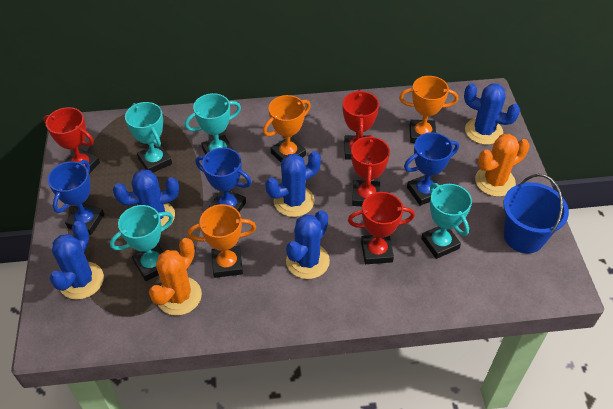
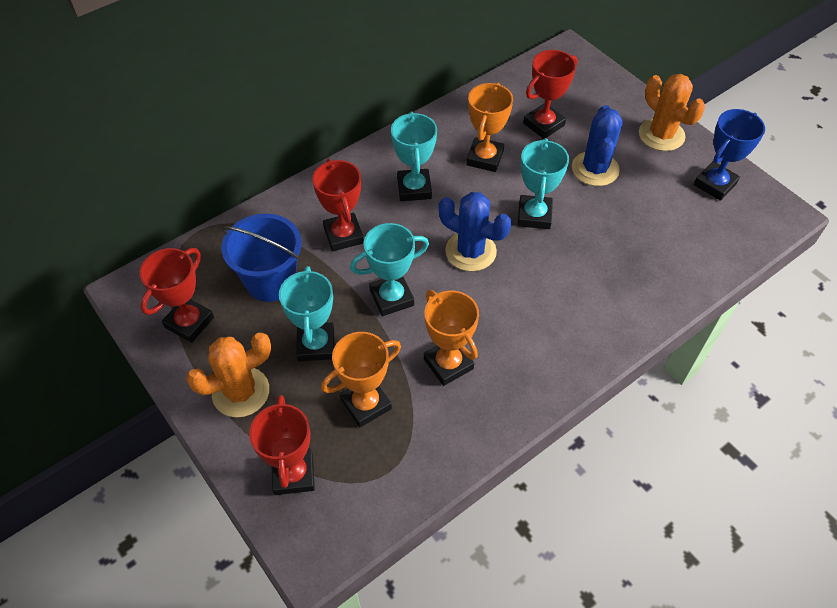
blue cactus: 5 -> 2
blue trophy: 3 -> 1

